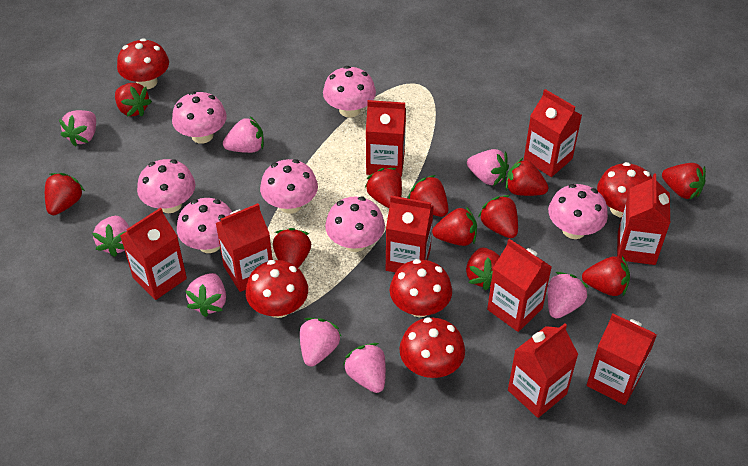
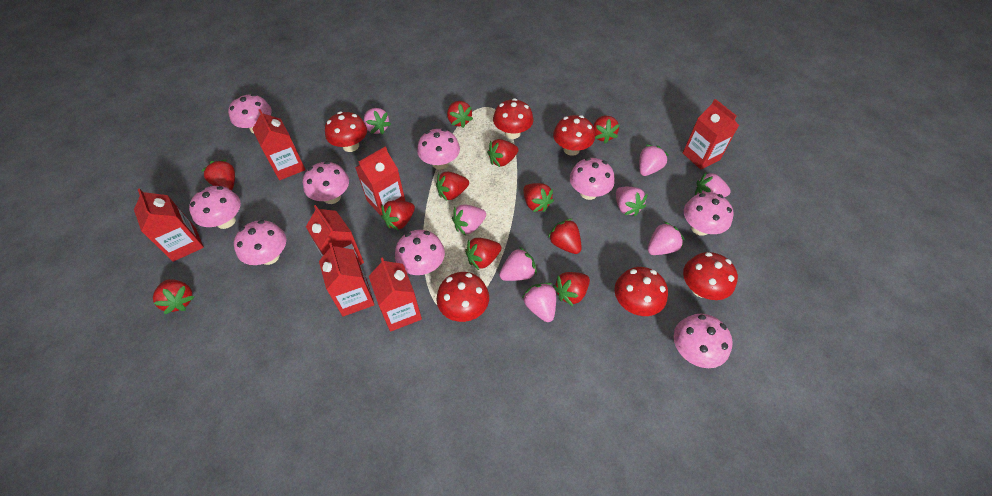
pink mushroom: 7 -> 9
red carton: 9 -> 7
red mushroom: 5 -> 6

